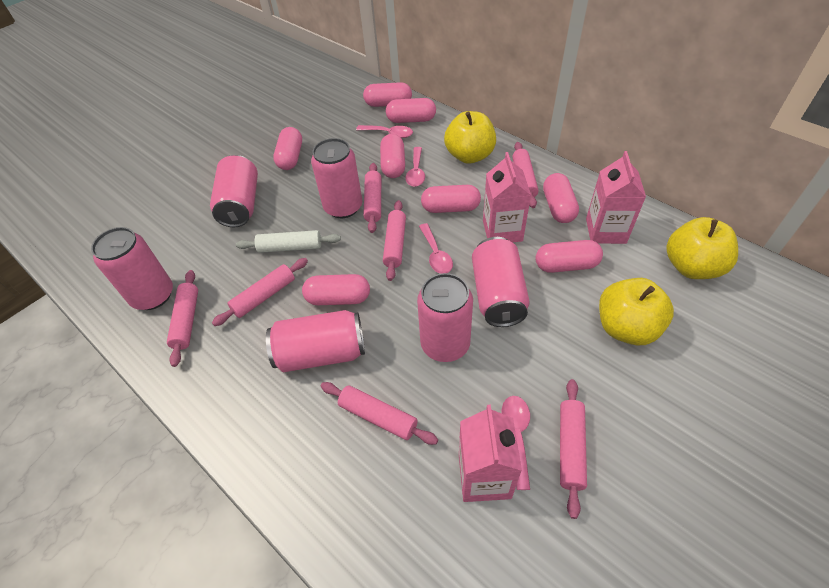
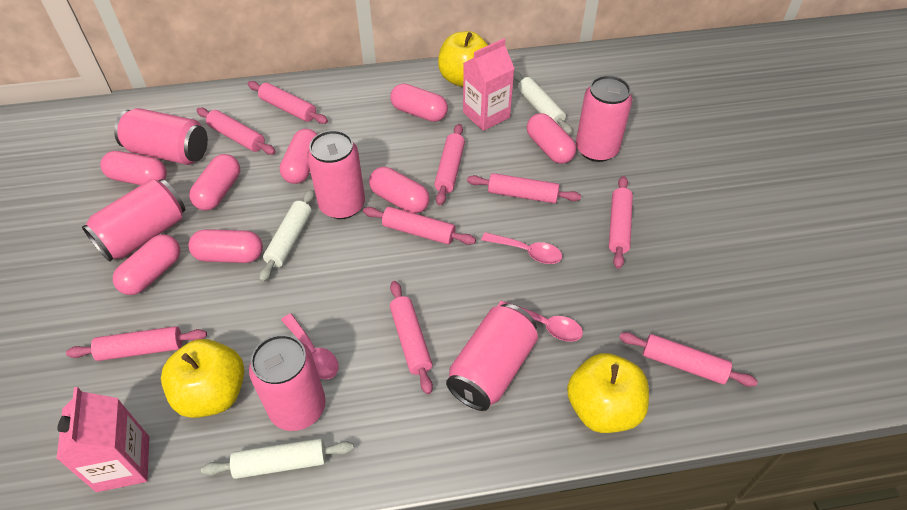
pink carton: 3 -> 2
pink rolling pin: 7 -> 9
pink spoon: 4 -> 3
white rolling pin: 1 -> 3

